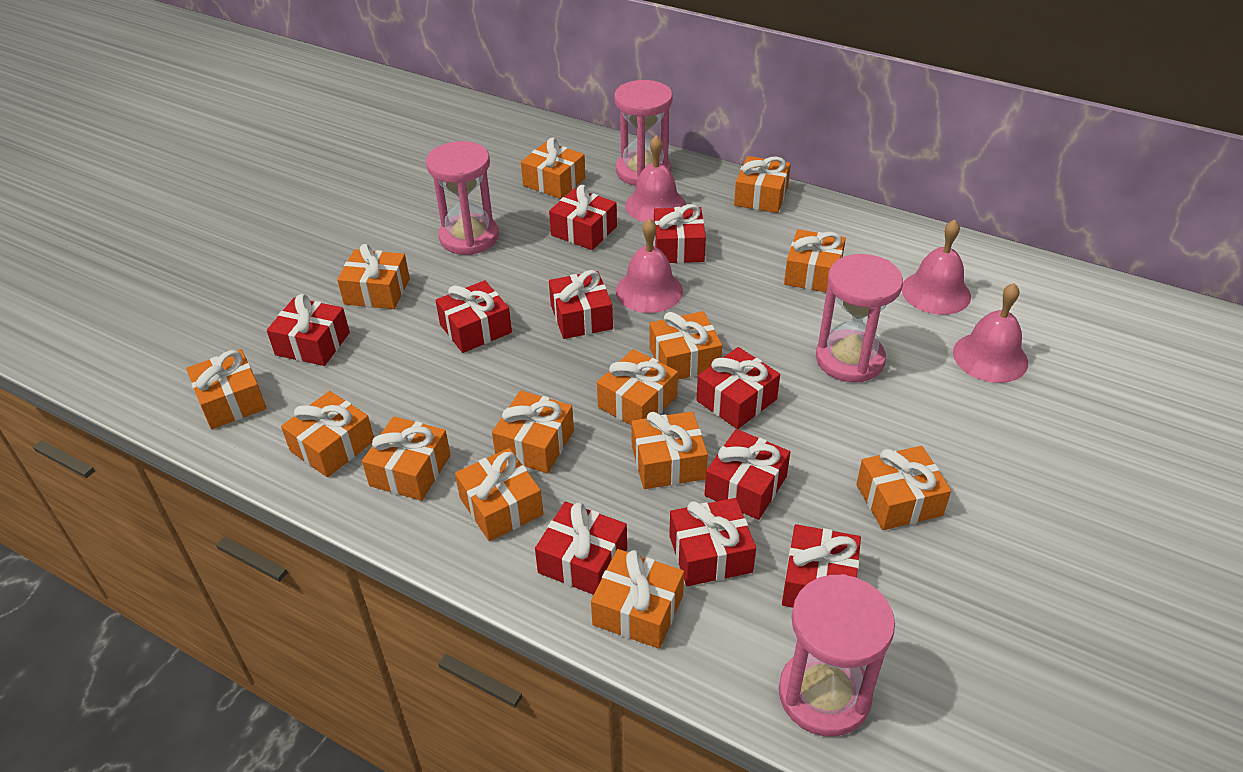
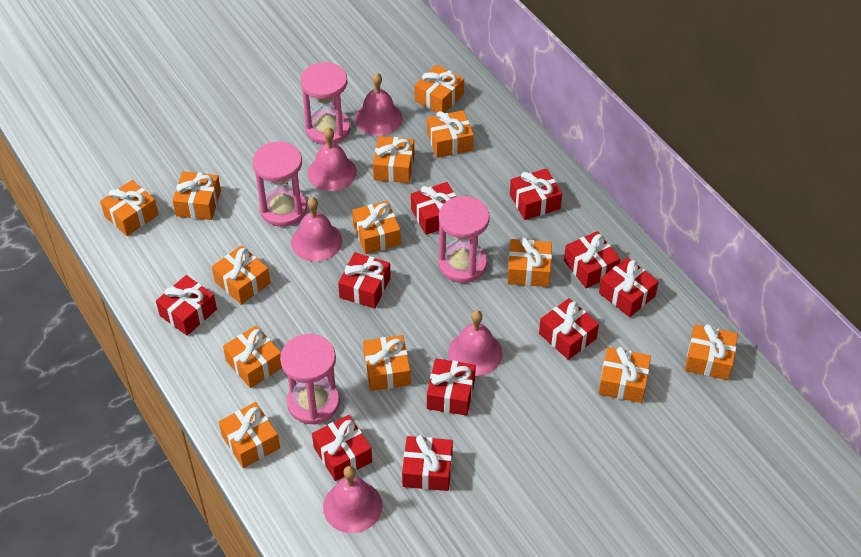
orange gift: 14 -> 13
pink bell: 4 -> 5

